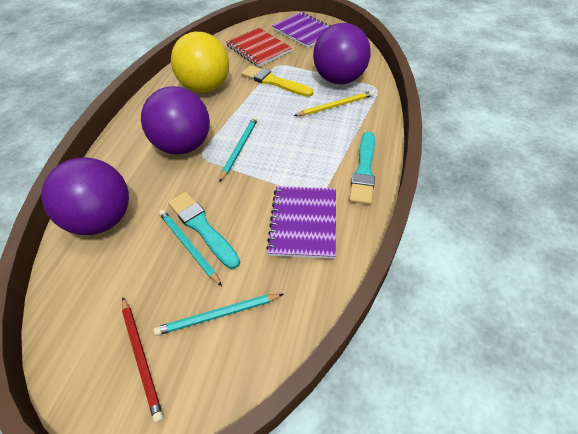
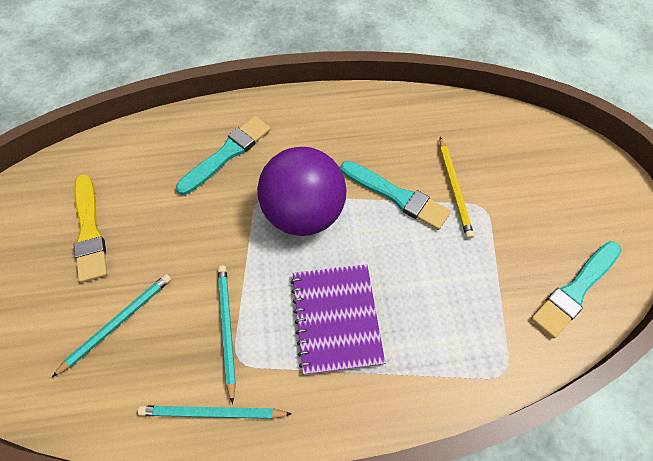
purple ball: 3 -> 1
purple notebook: 2 -> 1
red notebook: 1 -> 0
red pencil: 1 -> 0
turquoise brush: 2 -> 3
yellow ball: 1 -> 0

